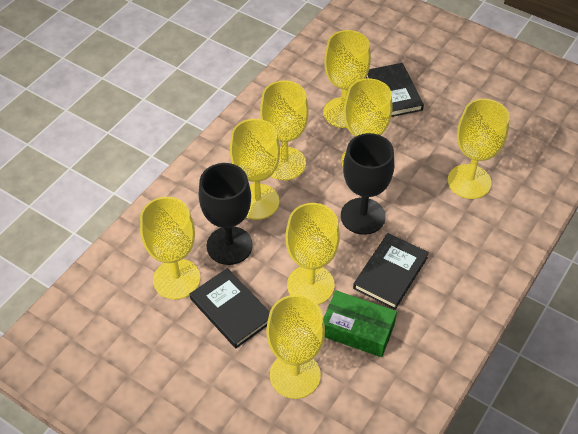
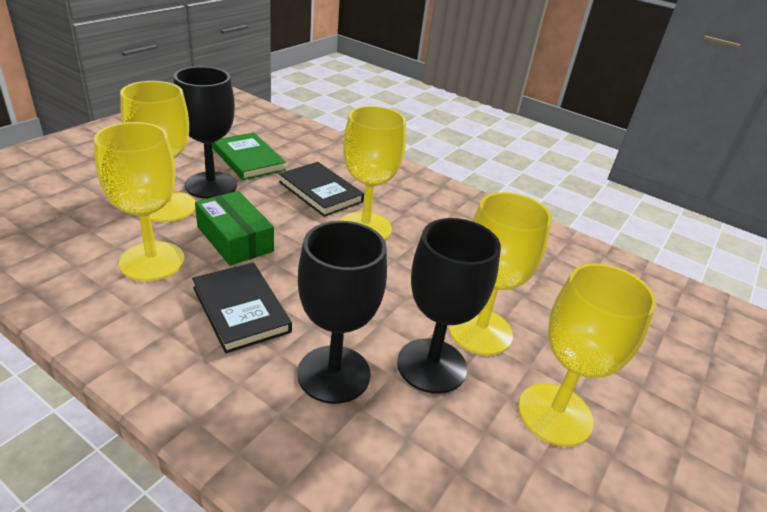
black book: 3 -> 2
black goblet: 2 -> 3
green book: 0 -> 1
yellow goblet: 8 -> 5

